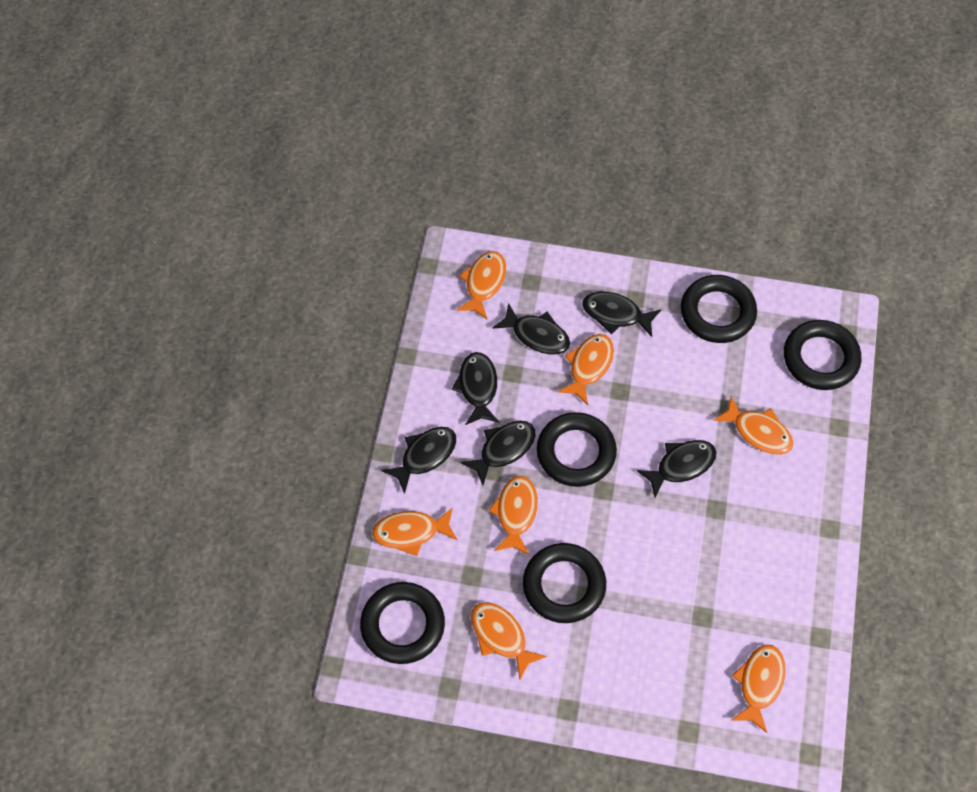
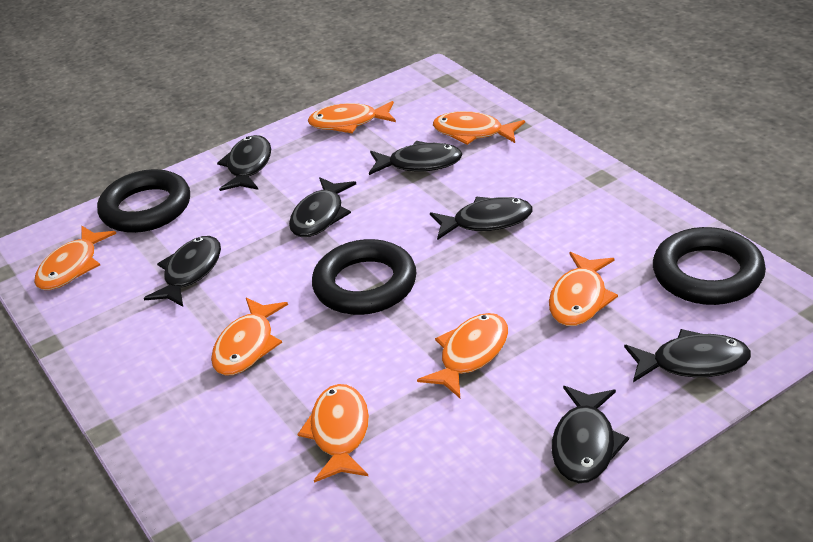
black fish: 6 -> 7
black ring: 5 -> 3

